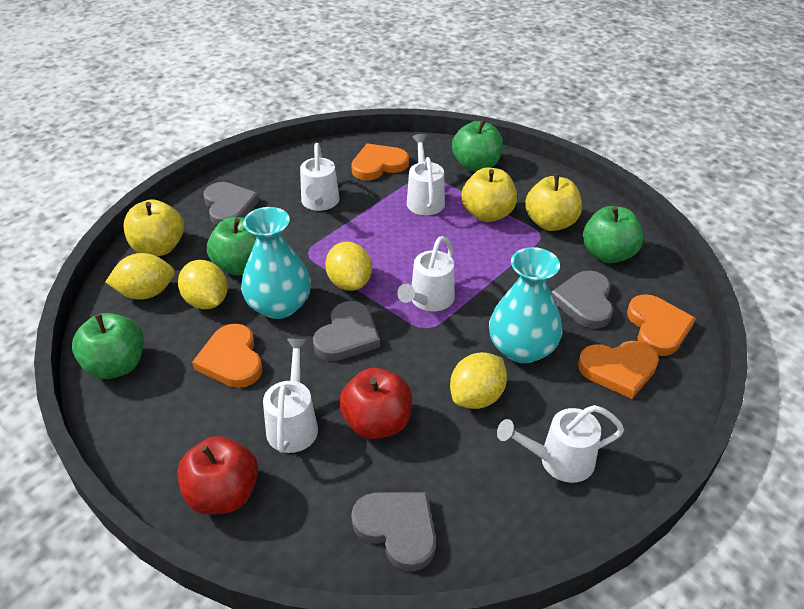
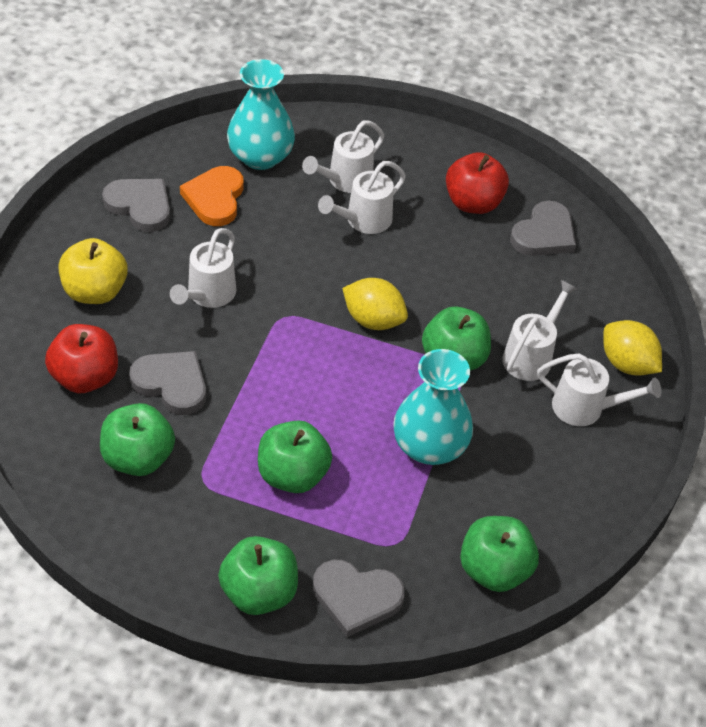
green apple: 4 -> 5
orange heart: 4 -> 1
yellow apple: 3 -> 1
yellow lemon: 4 -> 2

